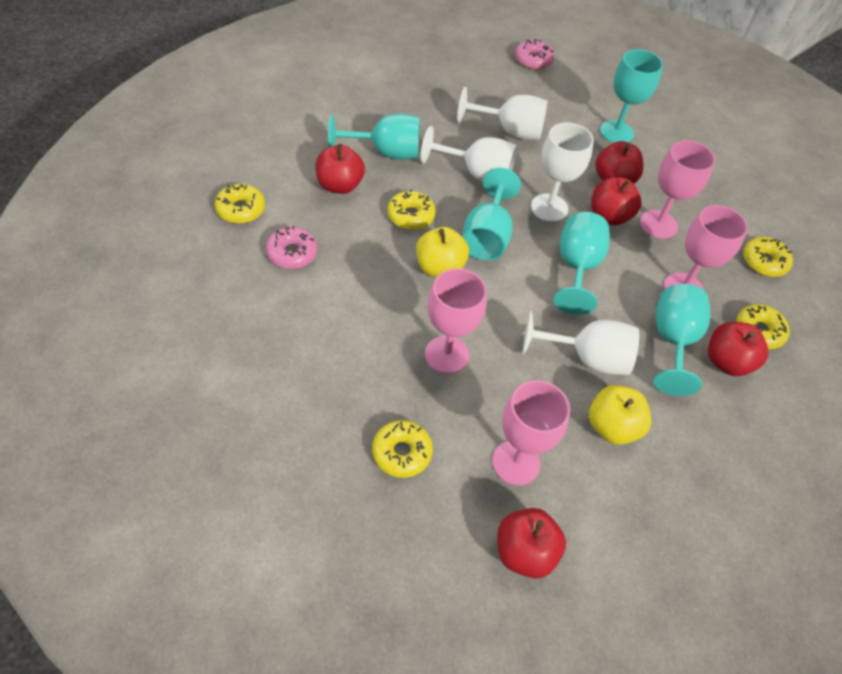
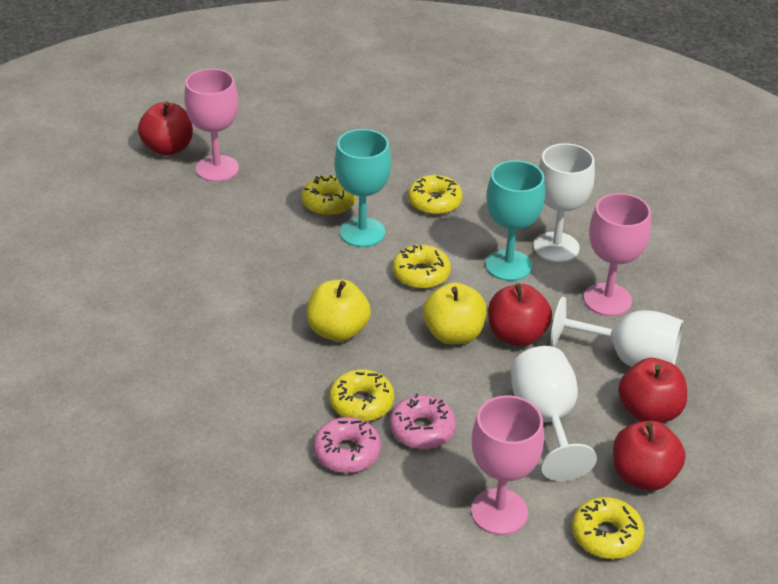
pink goblet: 4 -> 3
red apple: 5 -> 4
turquoise goblet: 5 -> 2
white goblet: 4 -> 3

